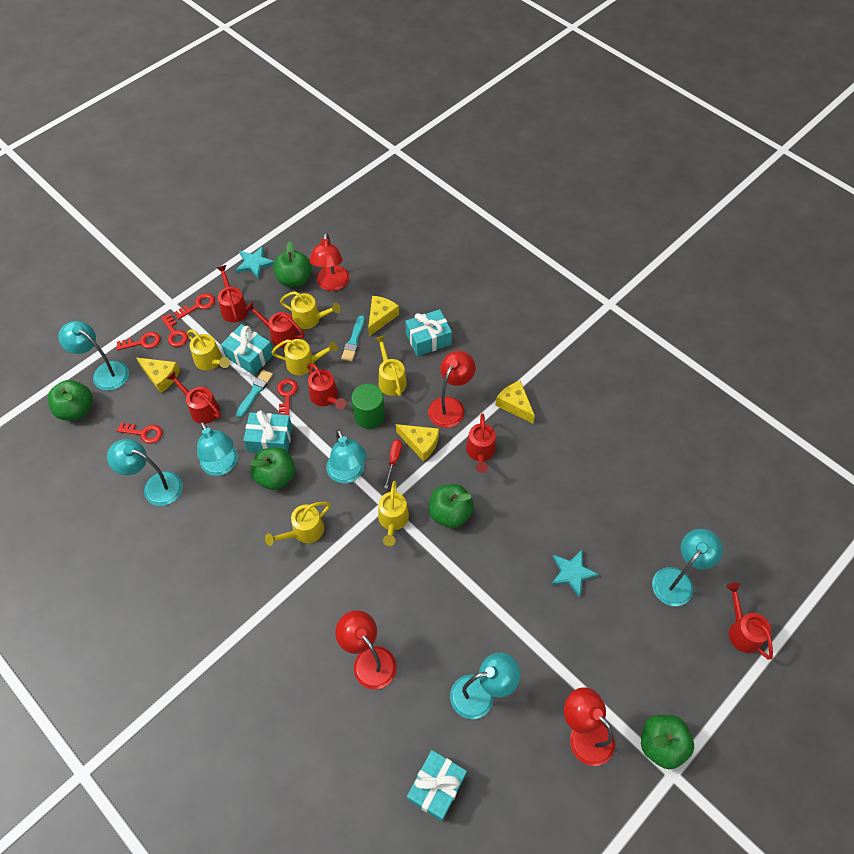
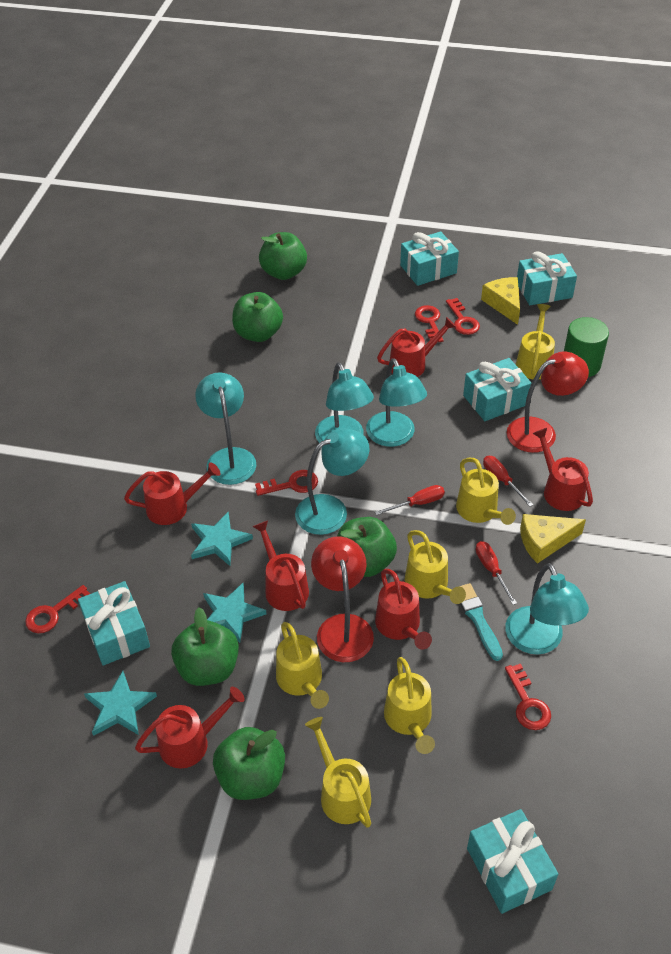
red lamp: 4 -> 2
red screwdriver: 1 -> 3
turquoise brush: 2 -> 1
turquoise gift: 4 -> 5
turquoise lamp: 6 -> 5
turquoise star: 2 -> 3
yellow cheese: 4 -> 2

